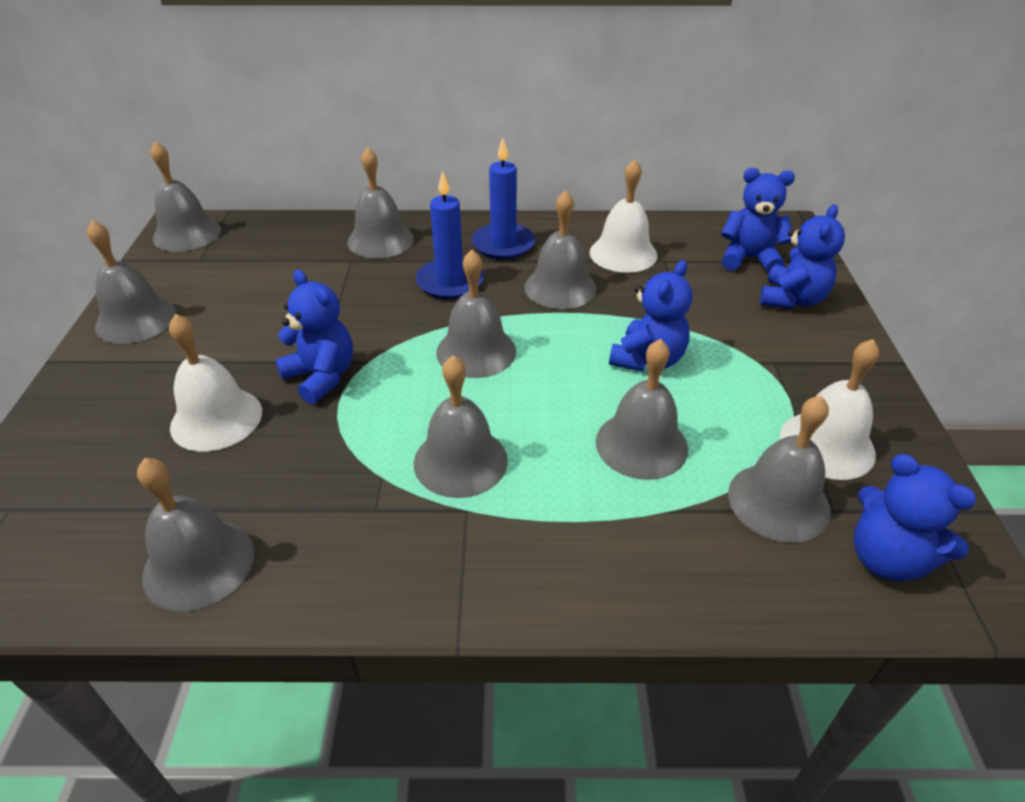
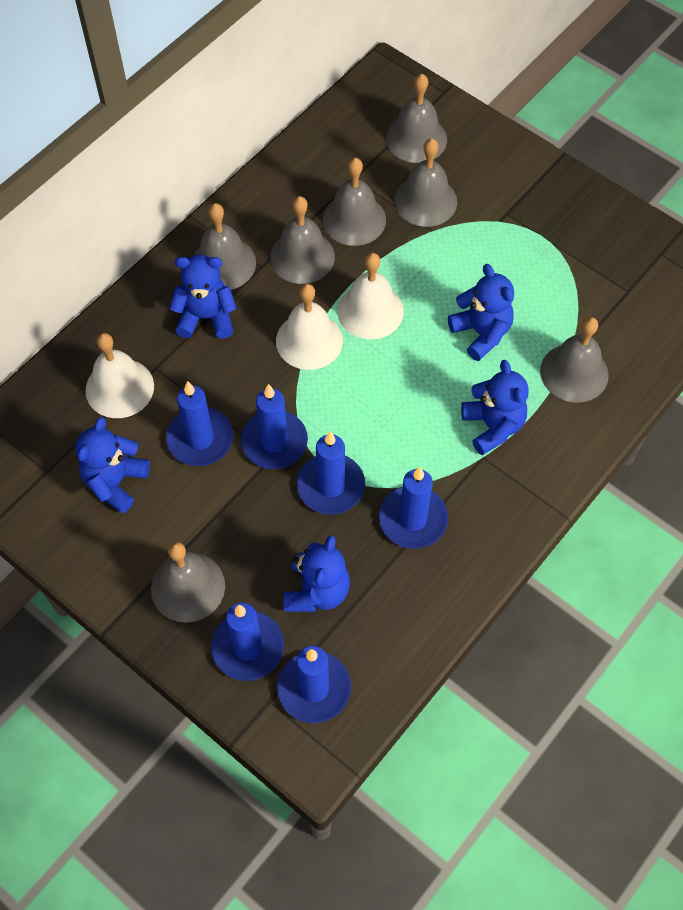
blue candle: 2 -> 6
grey bell: 9 -> 7

